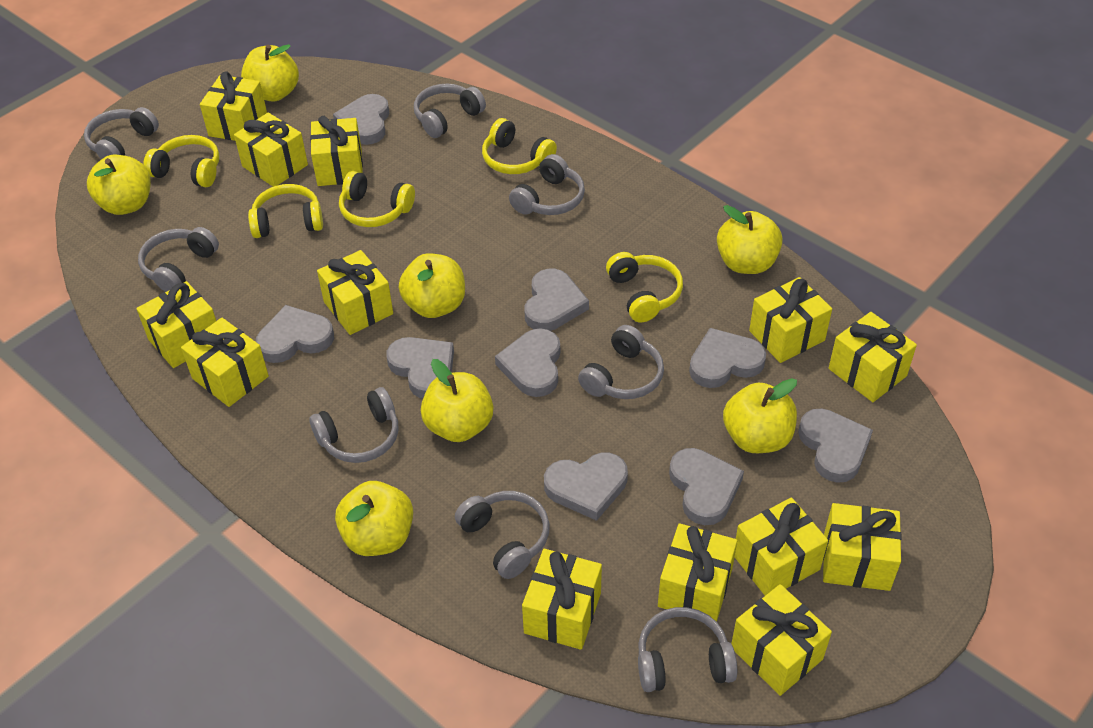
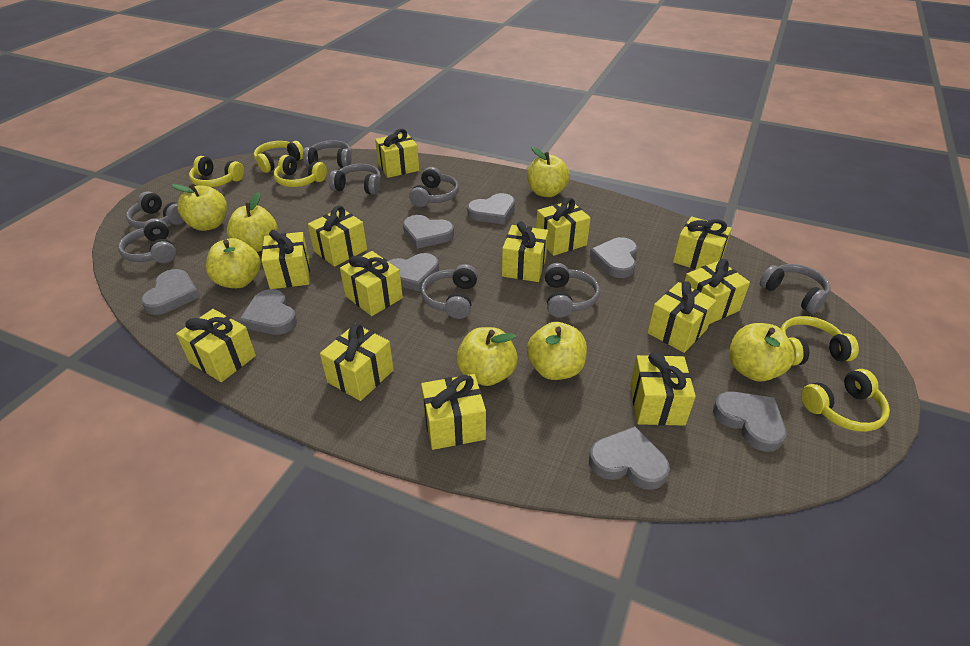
grey heart: 9 -> 8

